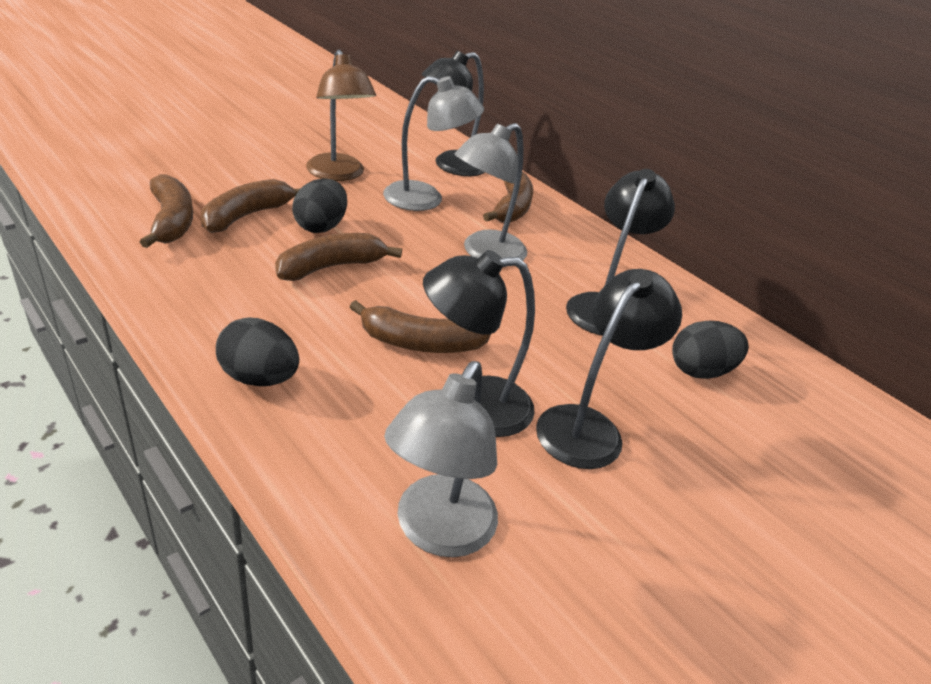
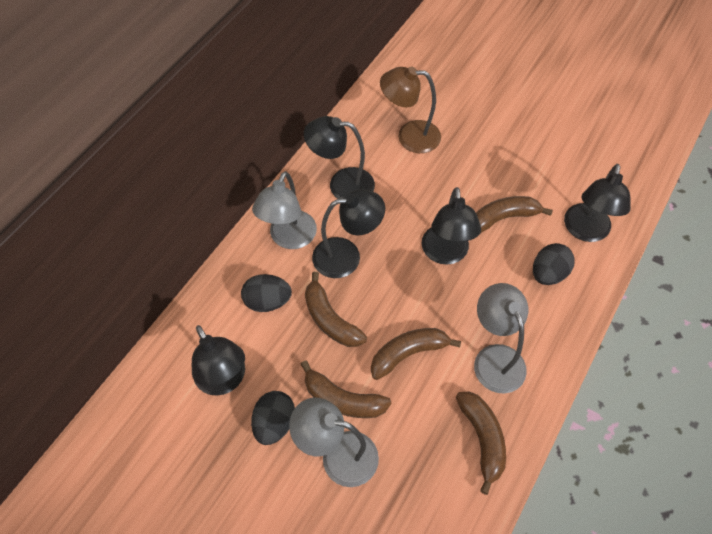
black lamp: 4 -> 5

